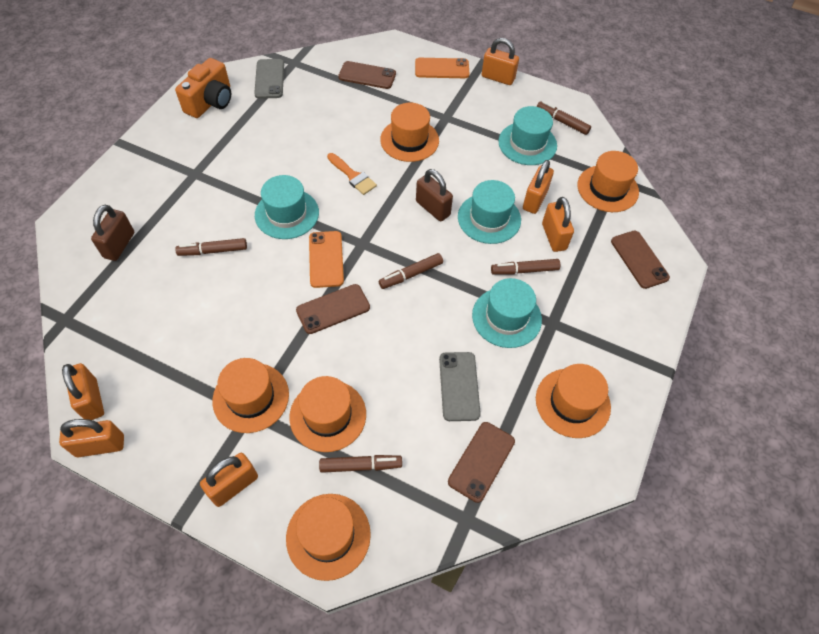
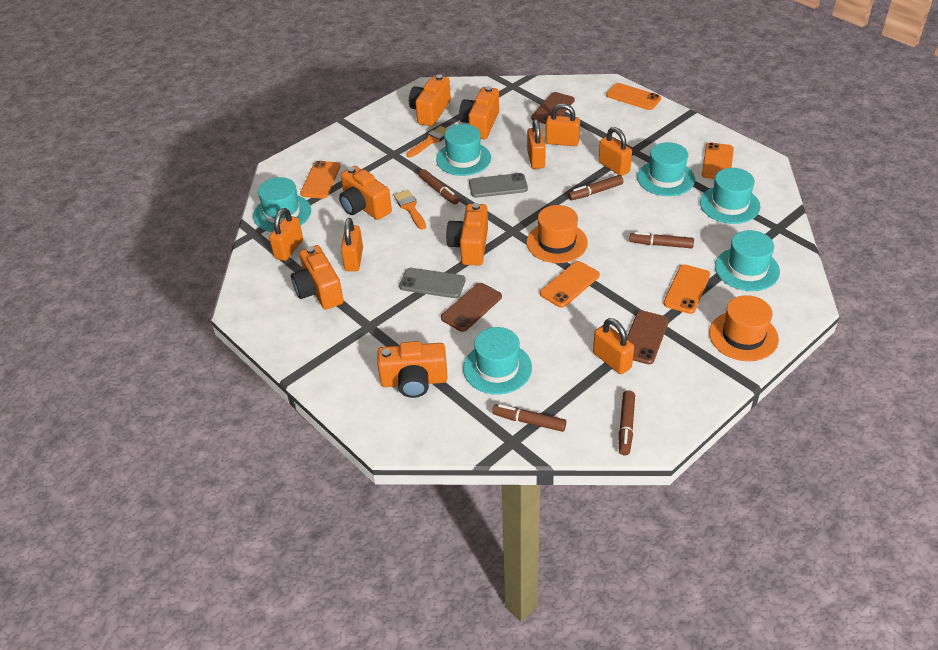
brown padlock: 2 -> 0
brown phone: 4 -> 3
orange brush: 1 -> 2
orange camera: 1 -> 6
orange hat: 6 -> 2
orange phone: 2 -> 5
turquoise hat: 4 -> 6

